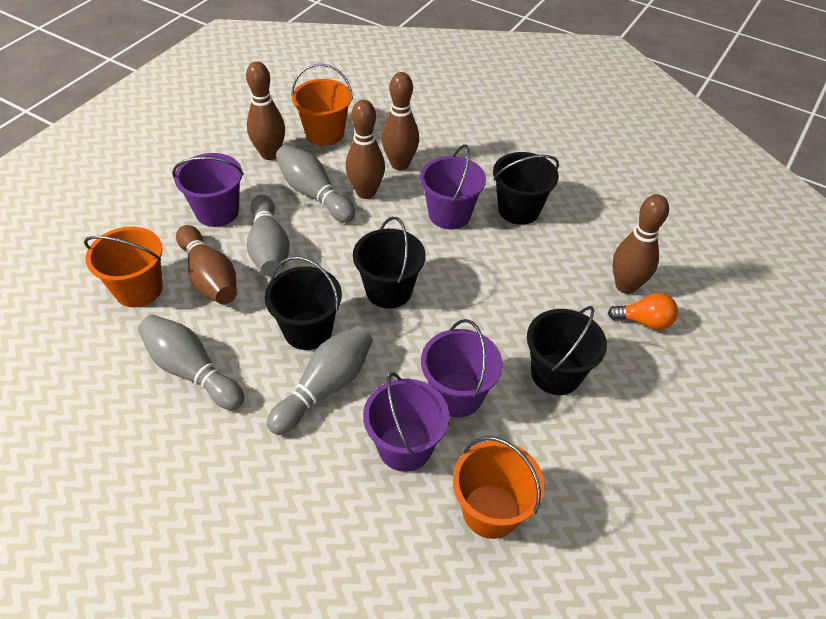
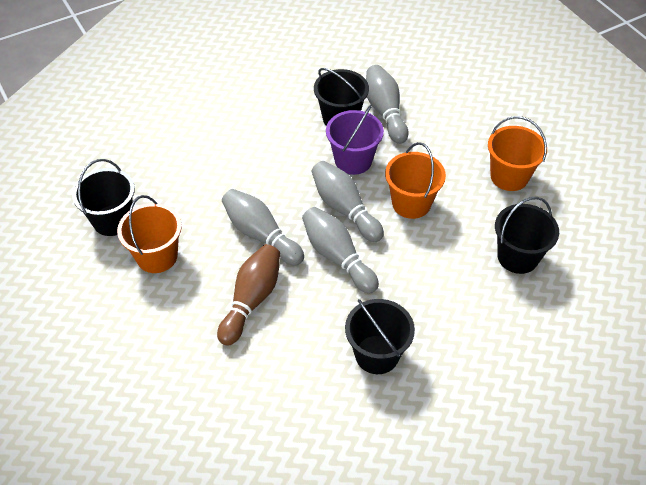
brown bowling pin: 5 -> 1
orange light bulb: 1 -> 0
purple bucket: 4 -> 1

